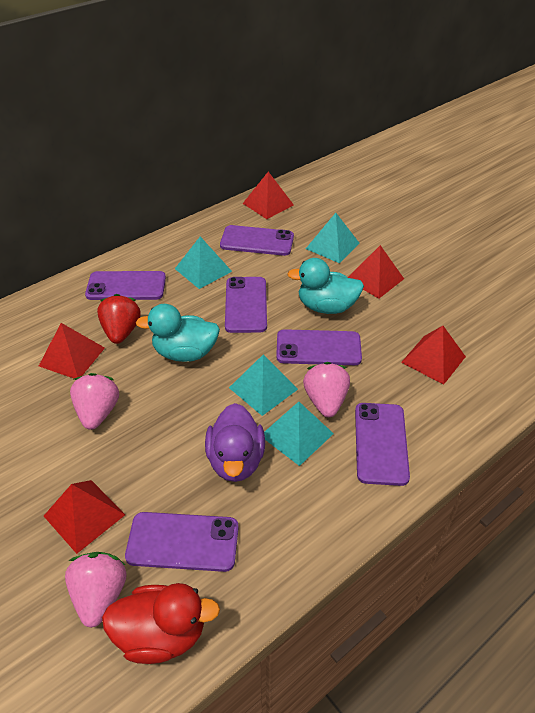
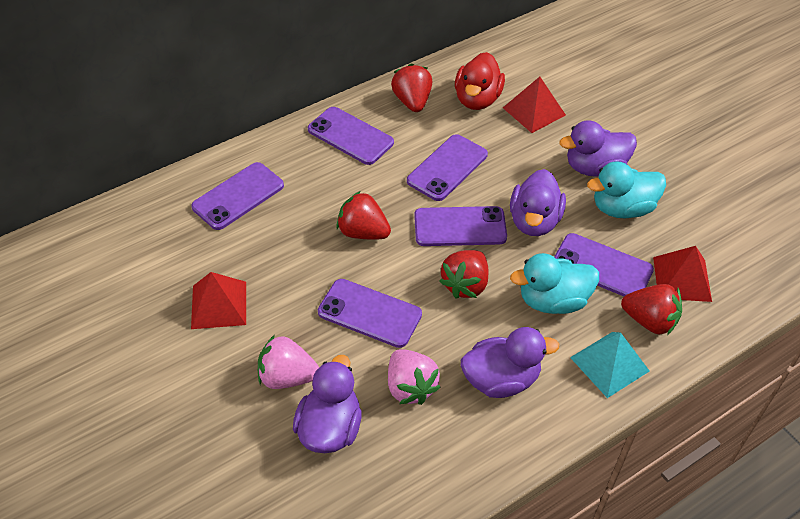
pink strawberry: 3 -> 2
purple duck: 1 -> 4
red pyramid: 5 -> 3
red strawberry: 1 -> 4
turquoise pyramid: 4 -> 1

